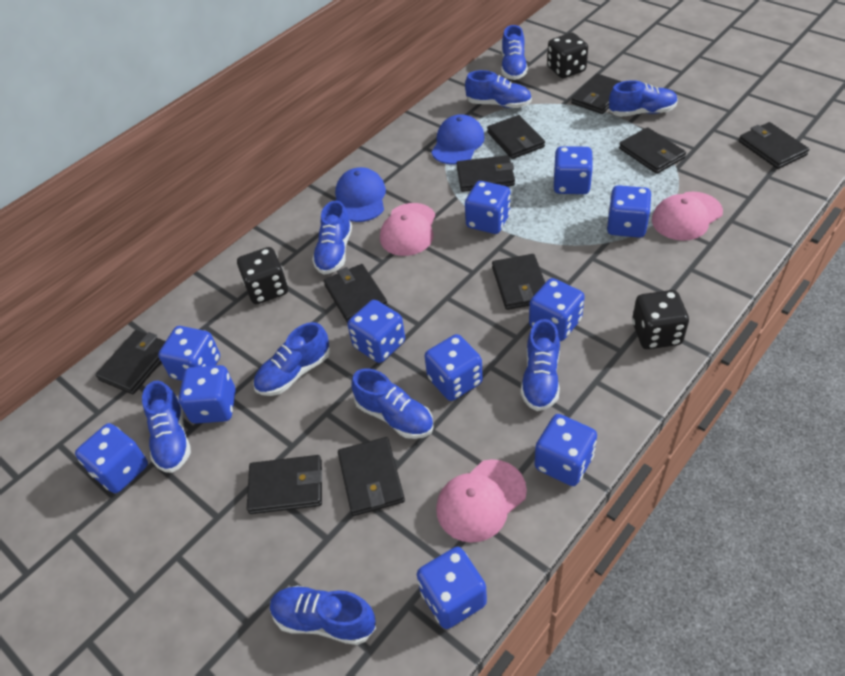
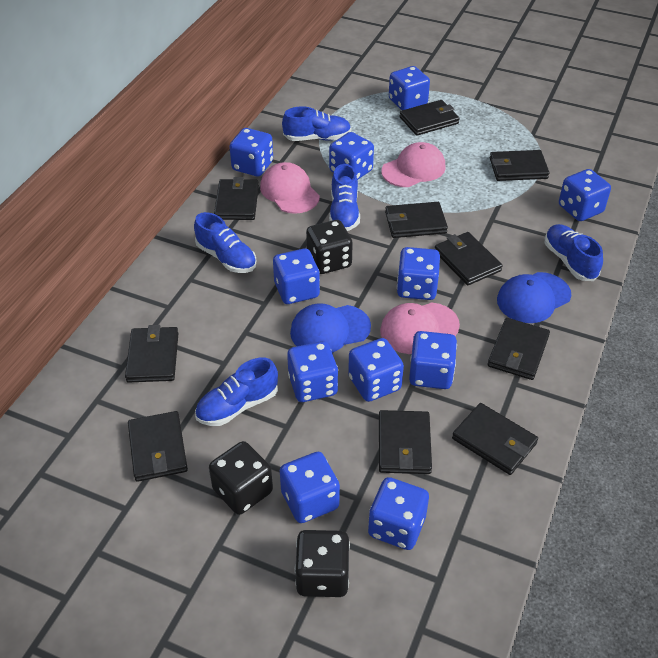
blue shoe: 9 -> 5

